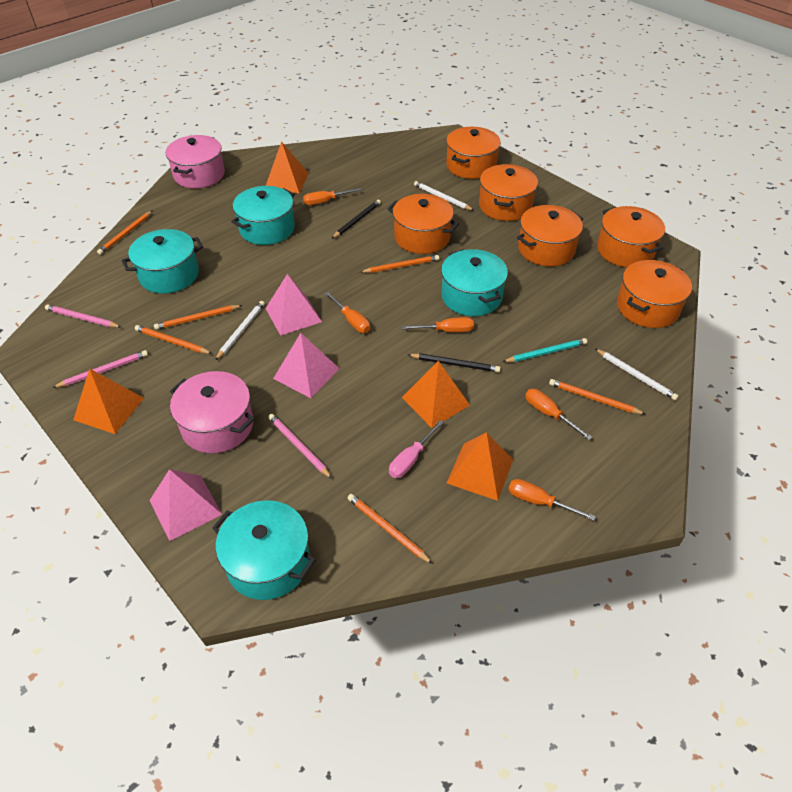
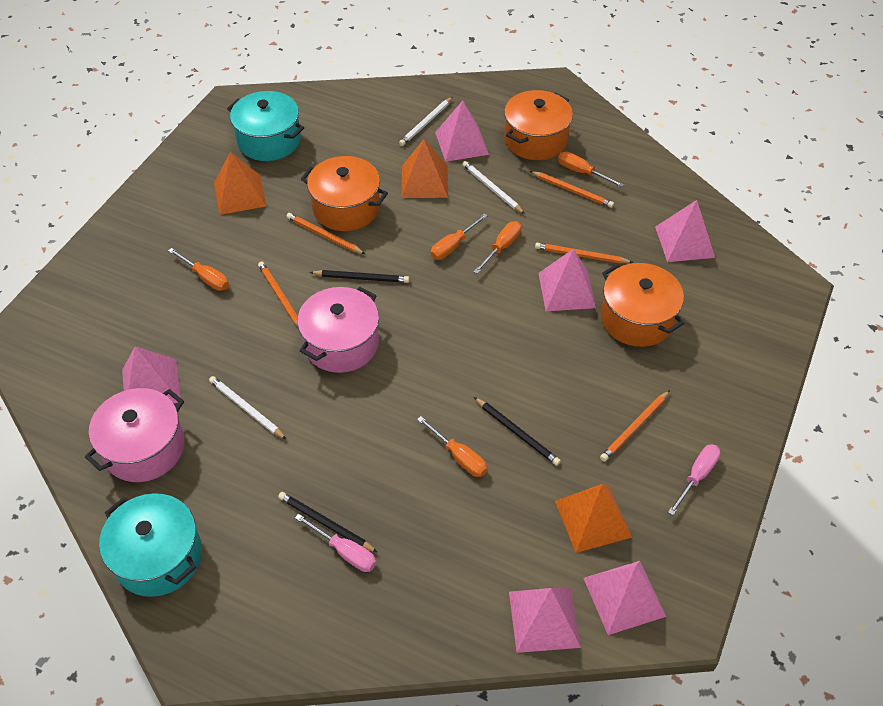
black pencil: 2 -> 3
orange pencil: 6 -> 5
orange pot: 6 -> 3
orange pyramid: 4 -> 3
pink pencil: 3 -> 0
pink pyramid: 3 -> 6
pink screwdriver: 1 -> 2
turquoise pencil: 1 -> 0
turquoise pot: 4 -> 2

